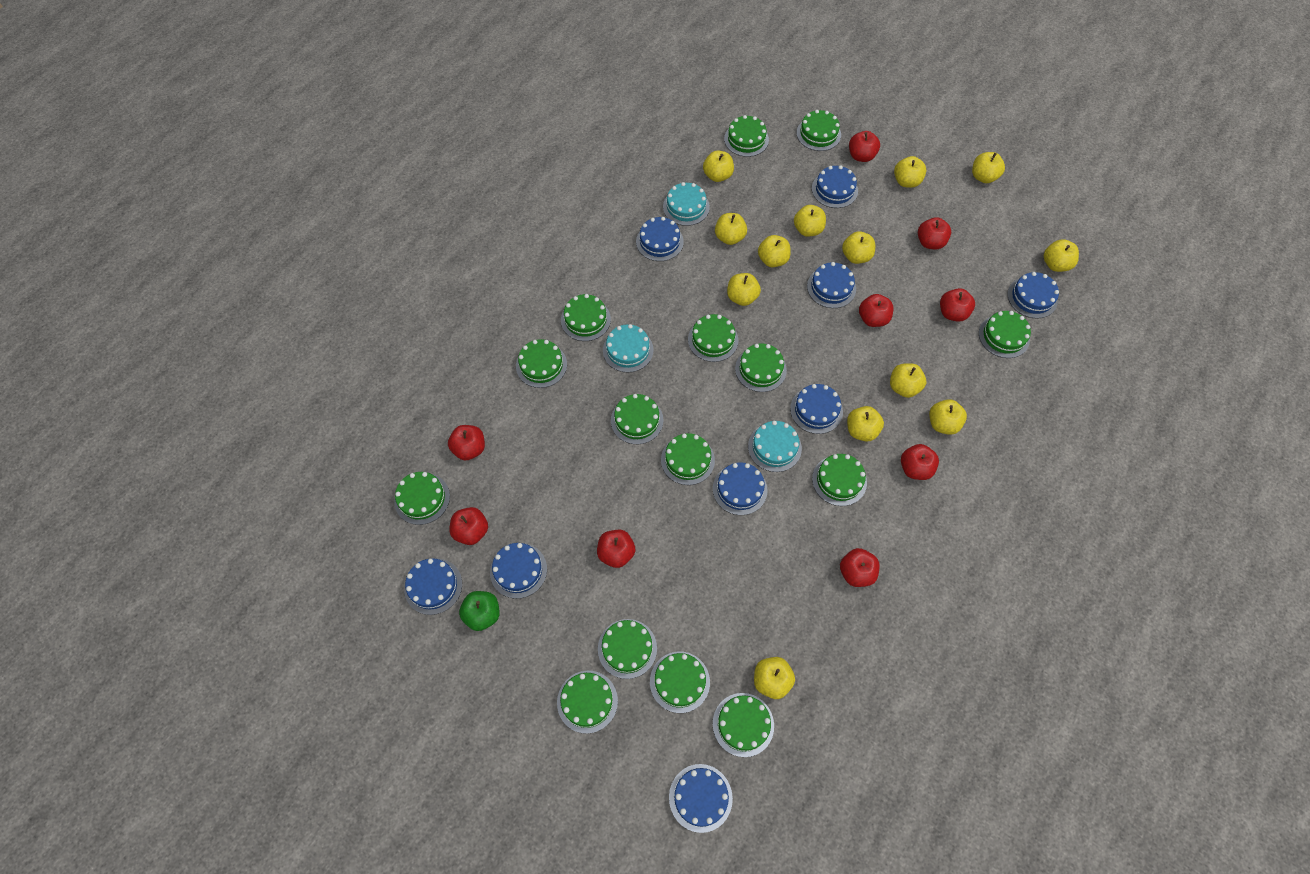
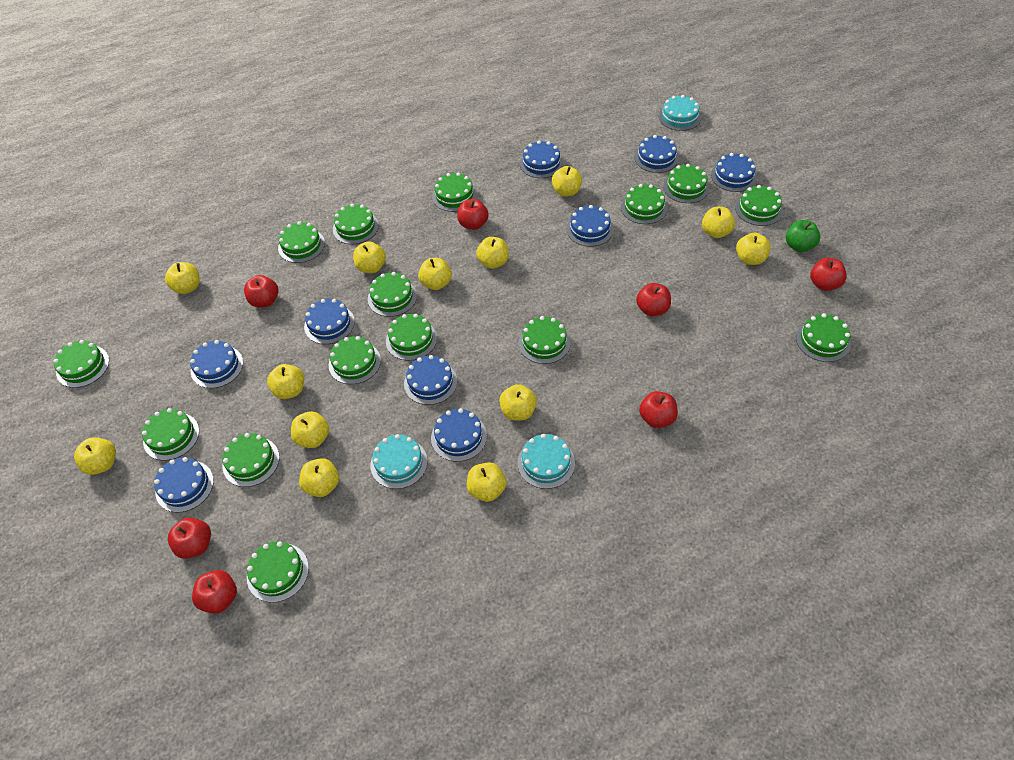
red apple: 9 -> 7

